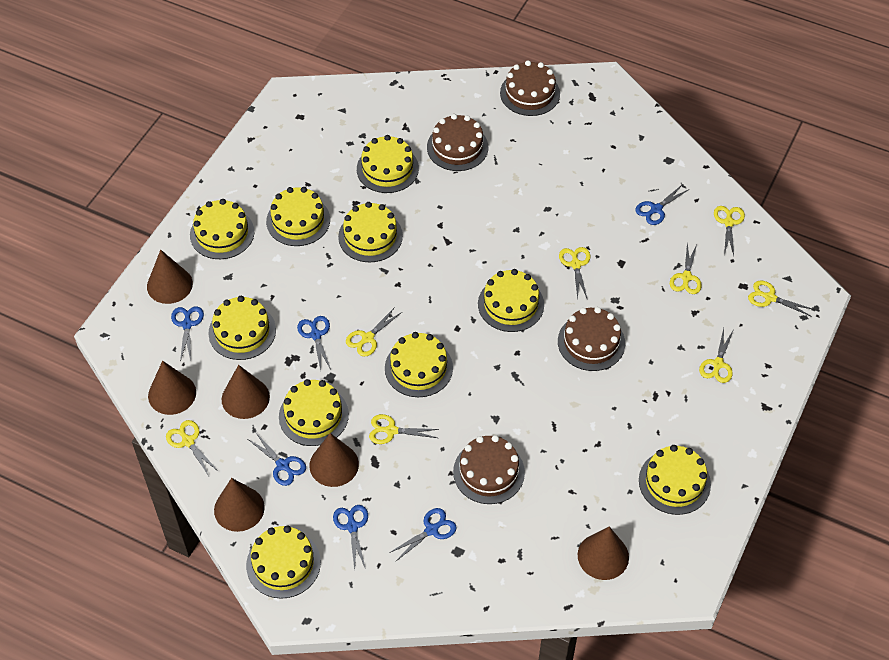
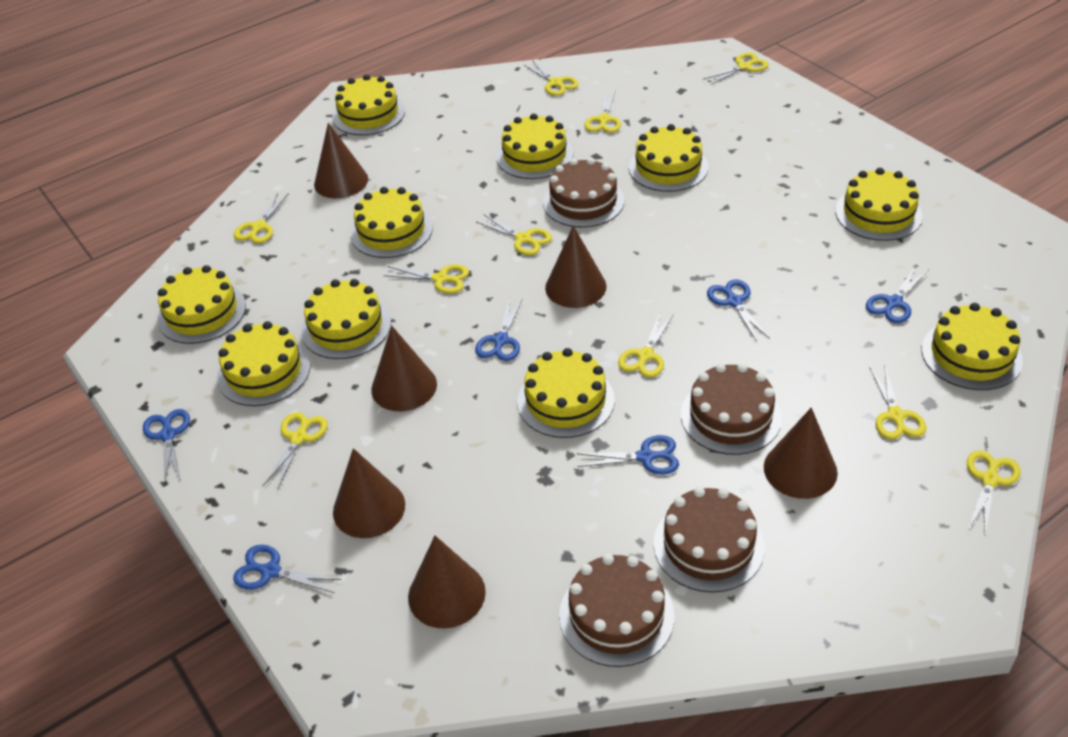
yellow scissors: 8 -> 10

